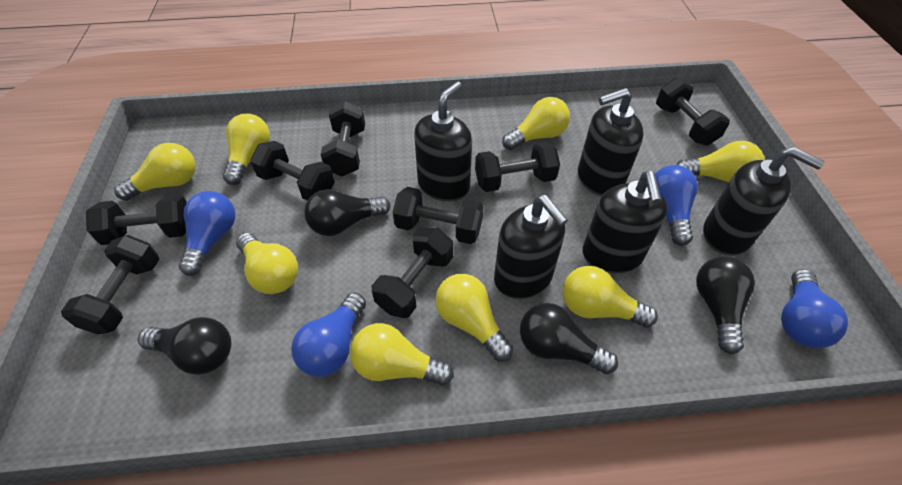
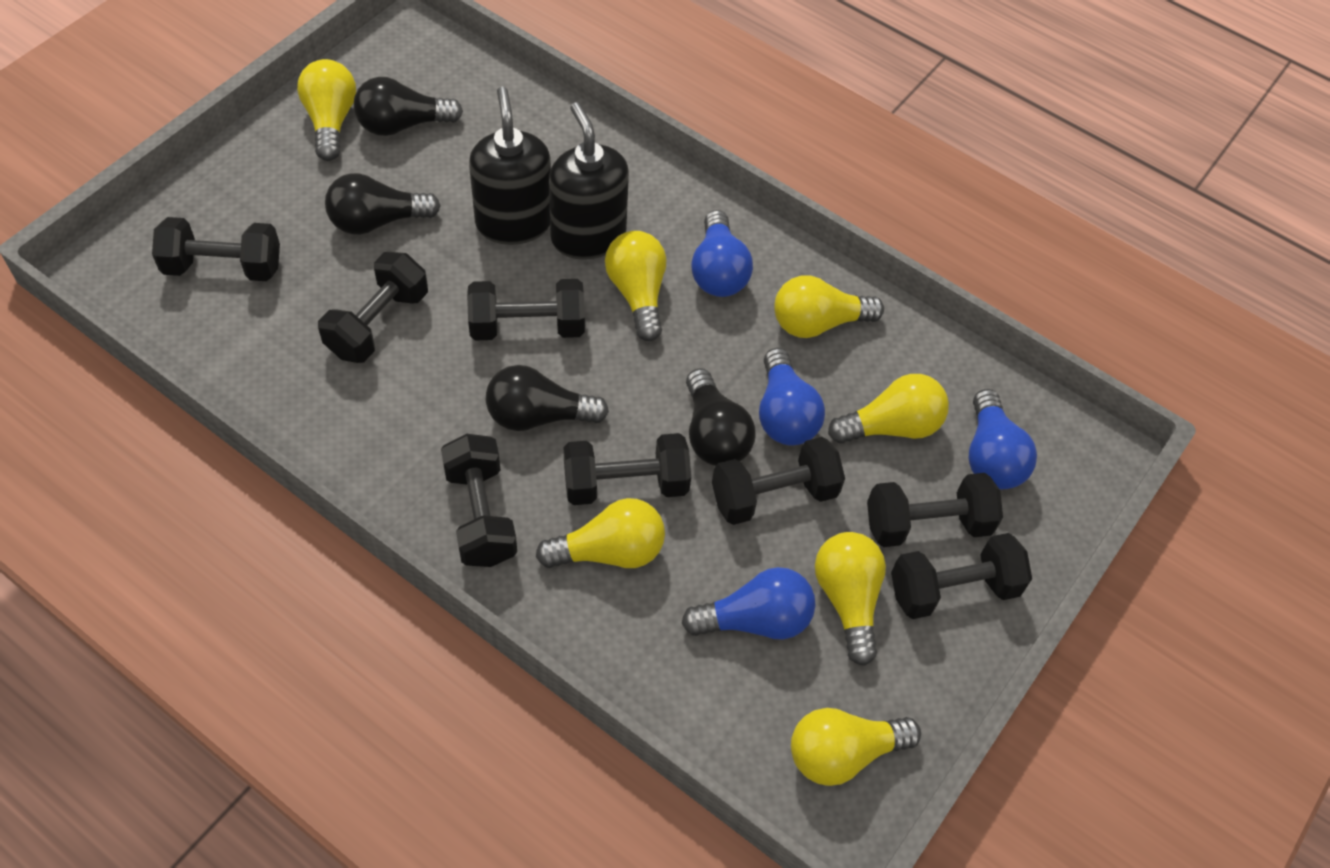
black soap dispenser: 5 -> 2
yellow light bulb: 8 -> 7

